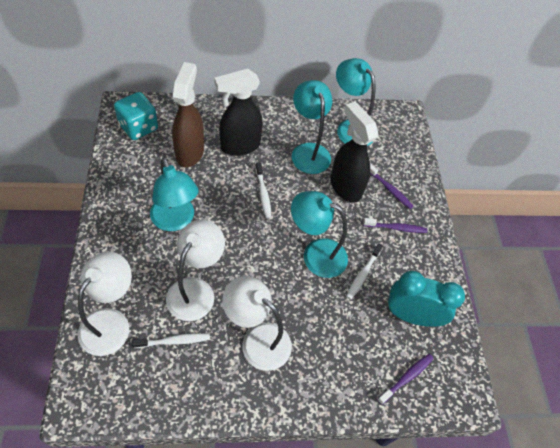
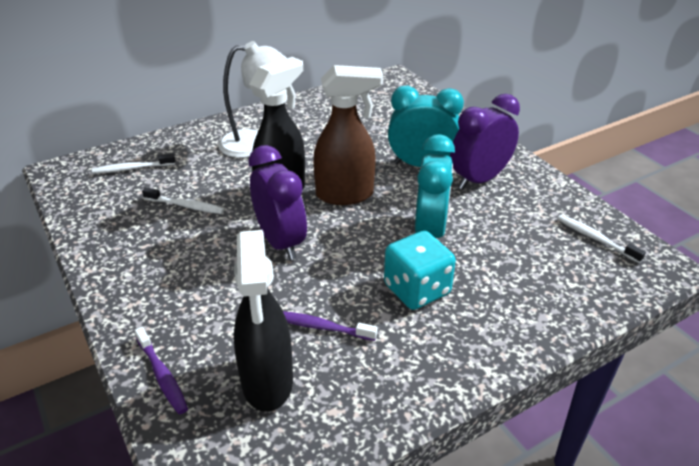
purple clock: 0 -> 2
purple toothbrush: 3 -> 2
turquoise clock: 1 -> 2
turquoise lamp: 4 -> 0
white lamp: 3 -> 1

